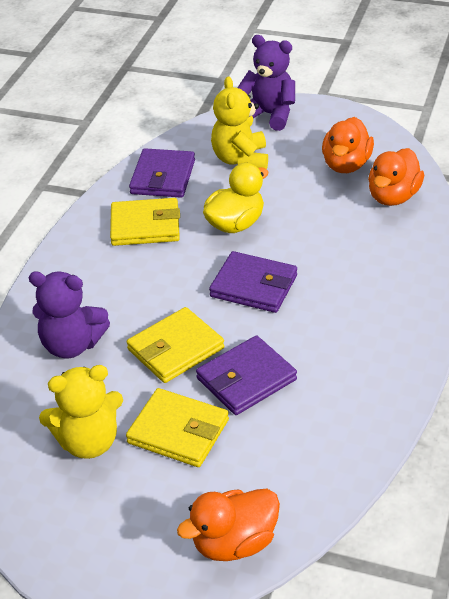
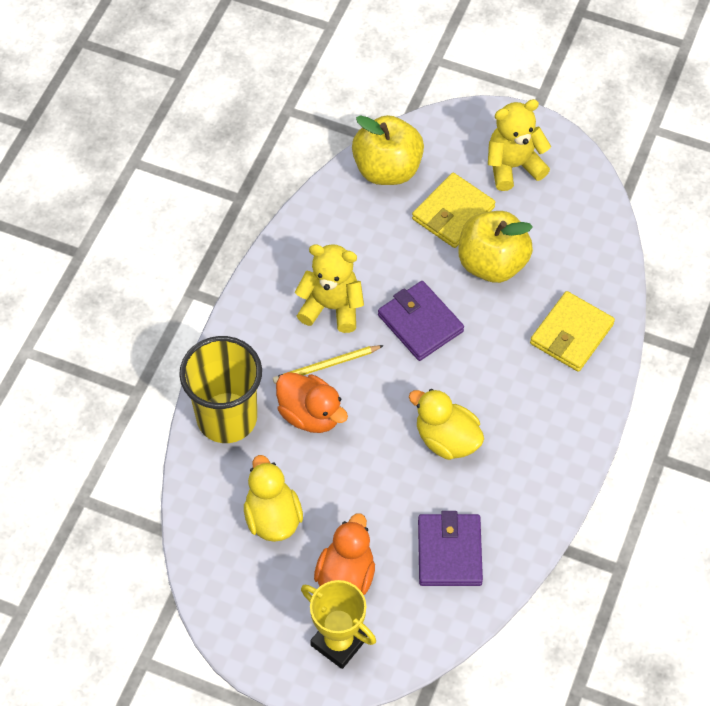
orange duck: 3 -> 2
purple teddy bear: 2 -> 0
purple wallet: 3 -> 2
yellow apple: 0 -> 2
yellow cup: 0 -> 1
yellow duck: 1 -> 2
yellow pencil: 0 -> 1
yellow trophy: 0 -> 1
yellow wallet: 3 -> 2

